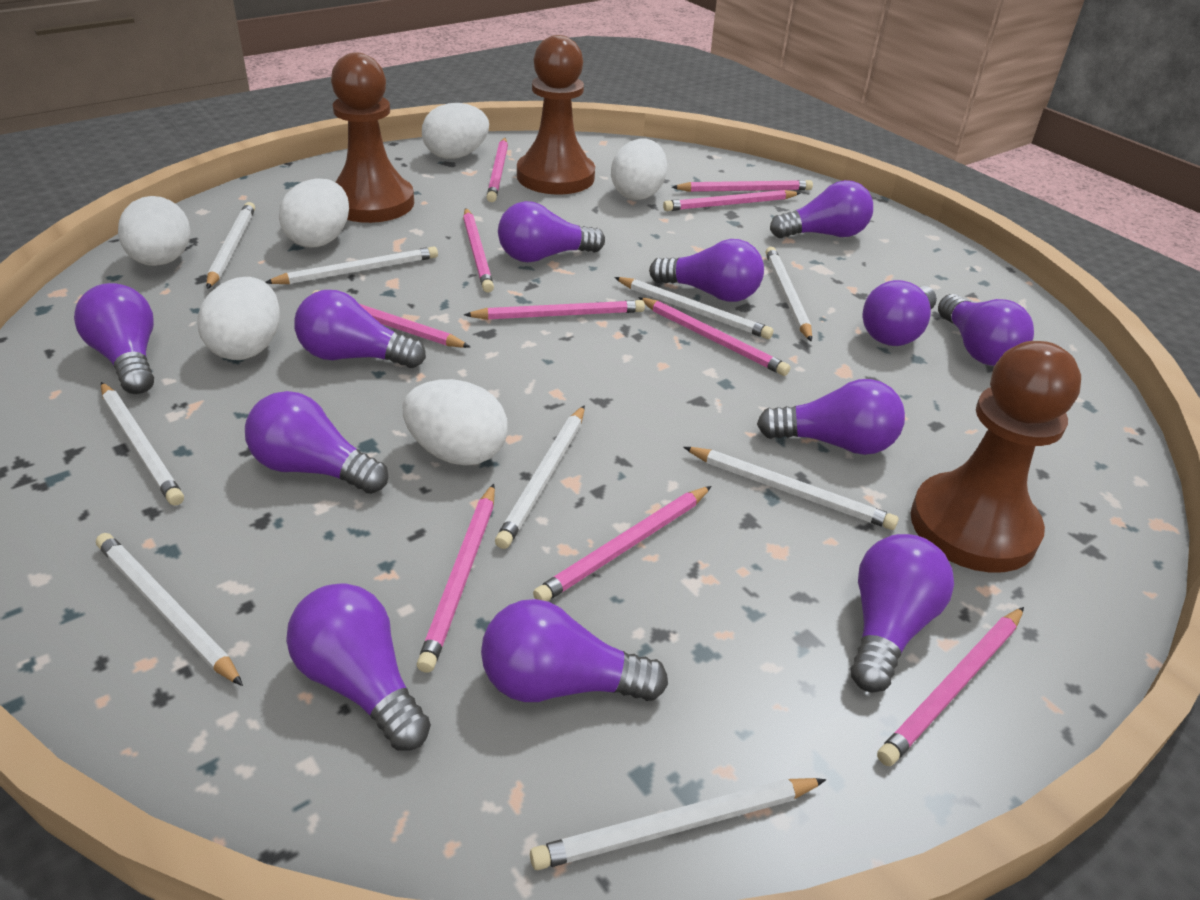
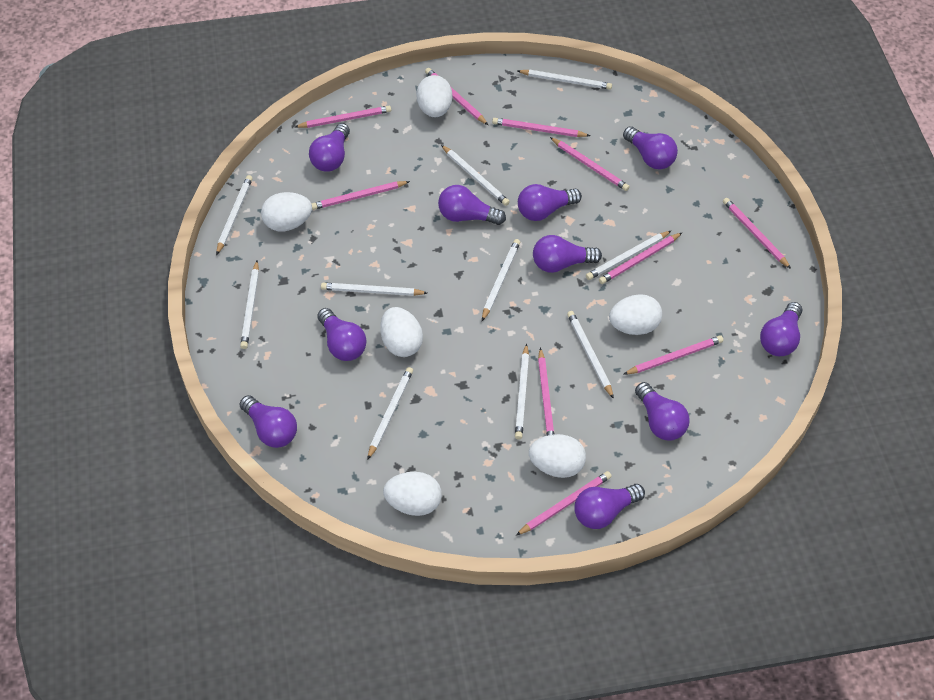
brown pawn: 3 -> 0
purple light bulb: 12 -> 10
white pencil: 9 -> 10

